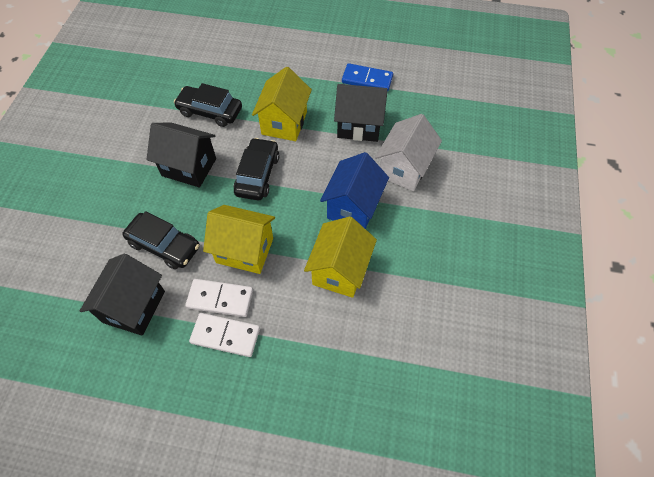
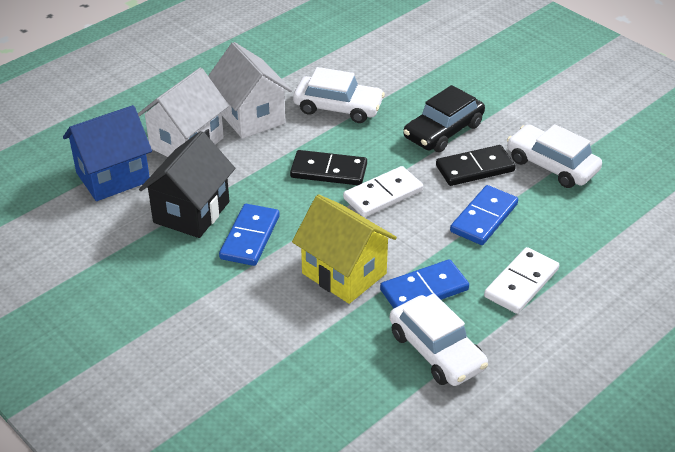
black car: 3 -> 1
black domino: 0 -> 2
black house: 3 -> 1
blue domino: 1 -> 3
white car: 0 -> 3
white house: 1 -> 2
yellow house: 3 -> 1

